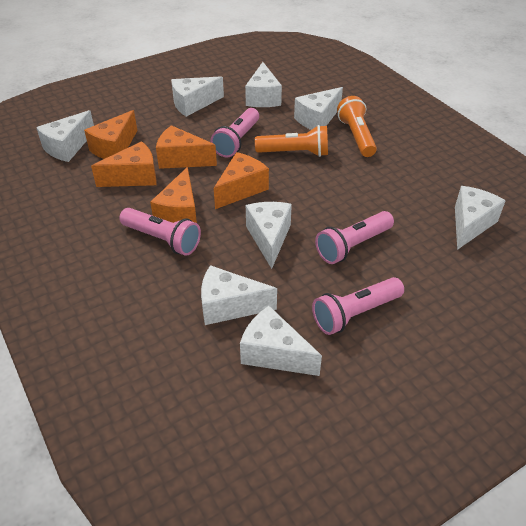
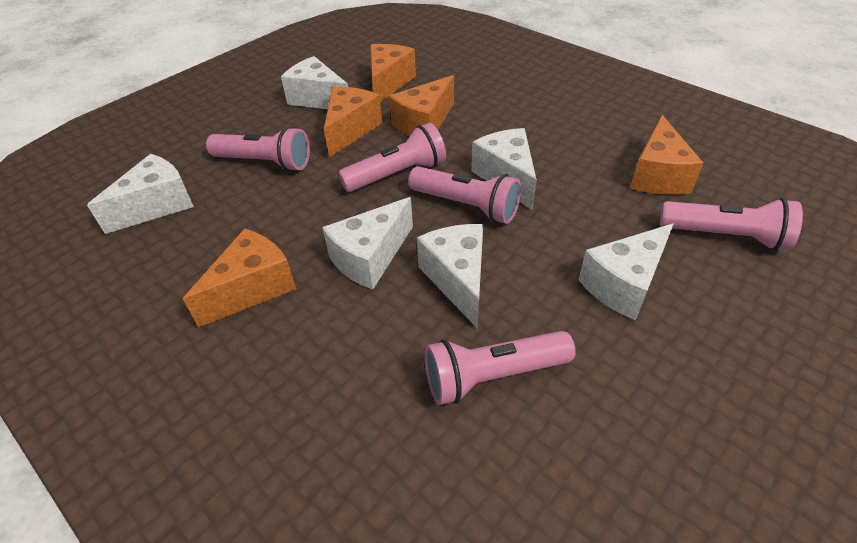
orange flashlight: 2 -> 0
pink flashlight: 4 -> 5
white cheese: 8 -> 6

